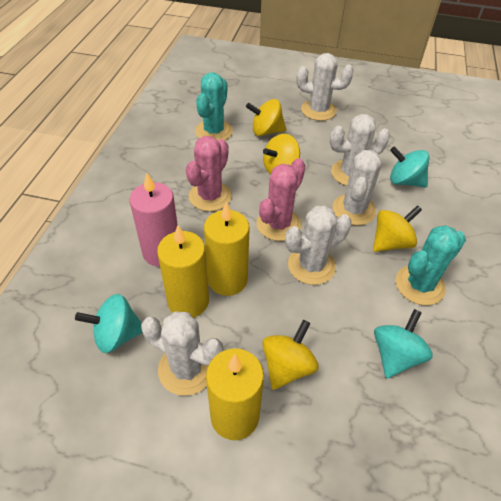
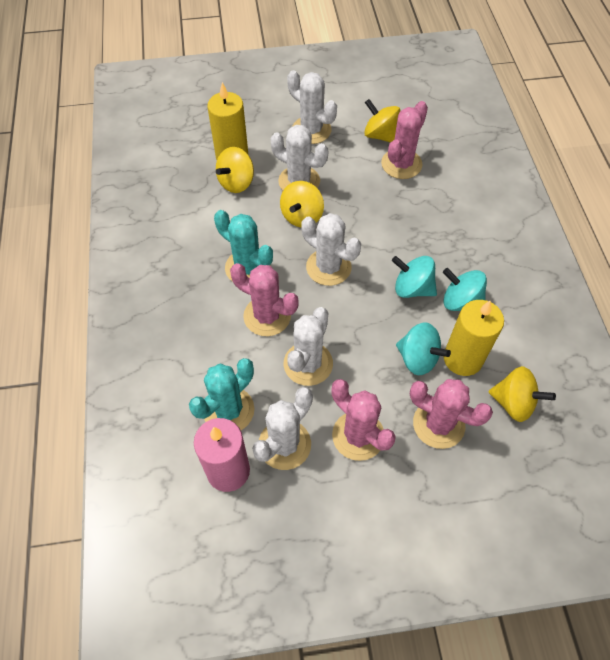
pink cactus: 2 -> 4
yellow candle: 3 -> 2

